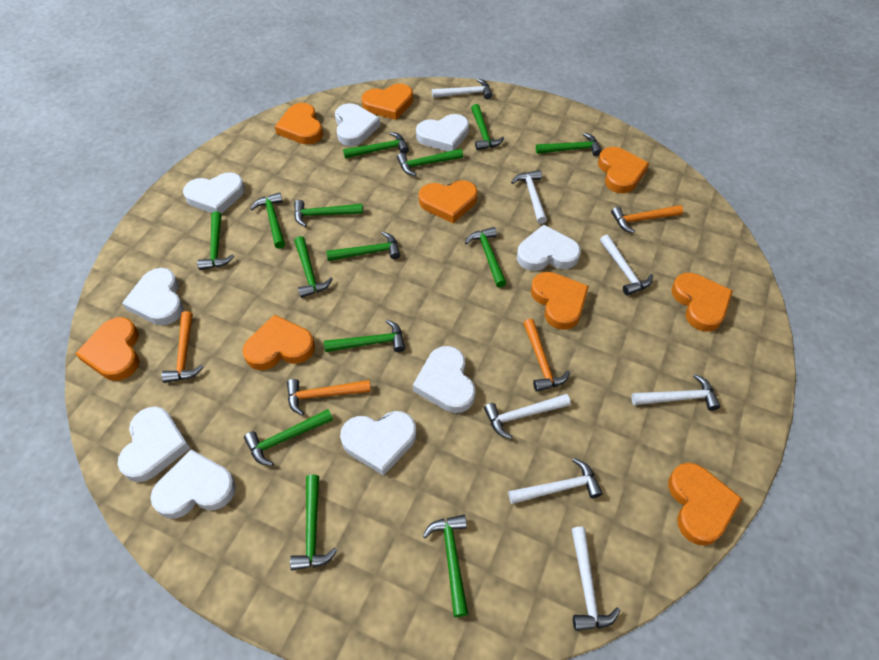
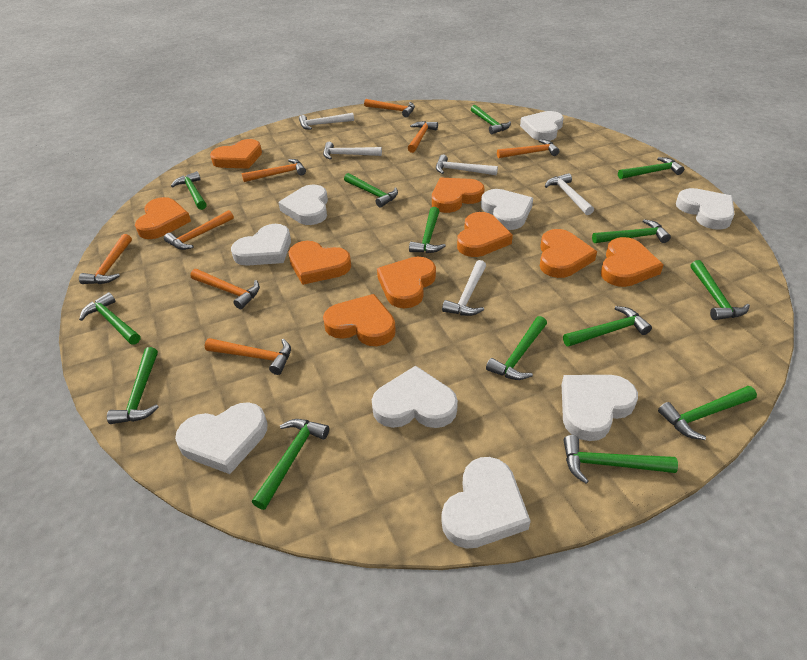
orange hammer: 4 -> 8
white hammer: 7 -> 5

